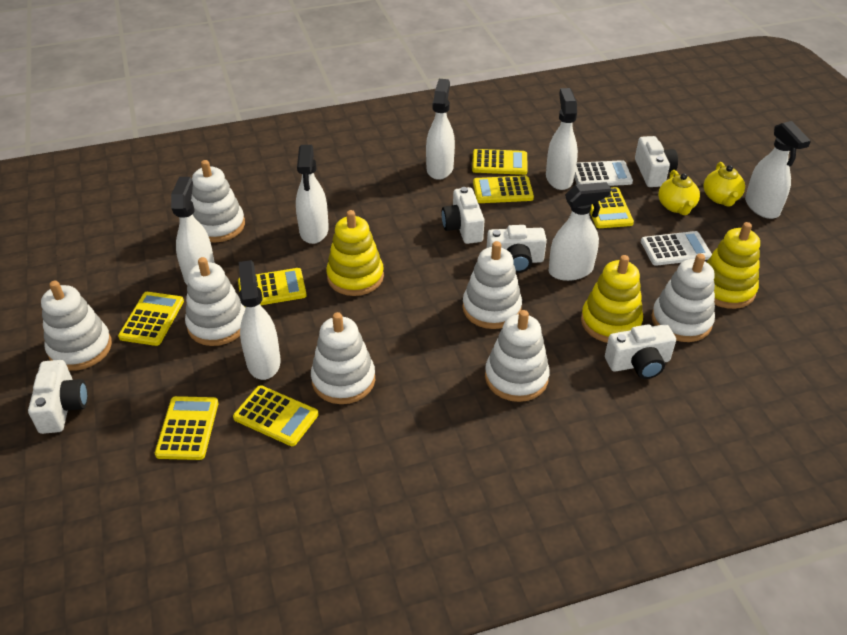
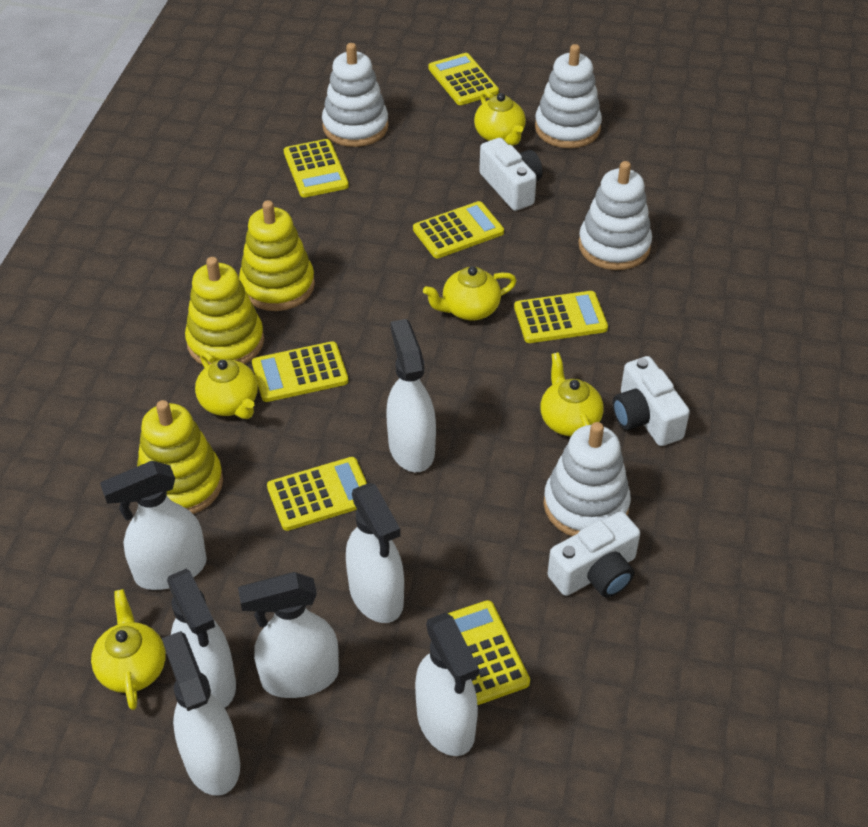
white calculator: 2 -> 0
white camera: 5 -> 3
white stacking toy: 7 -> 4
yellow teapot: 2 -> 5

